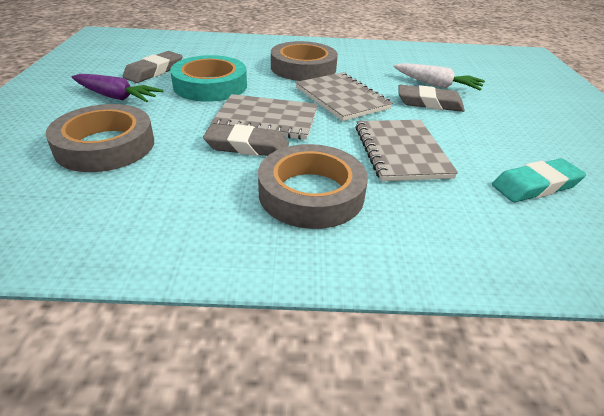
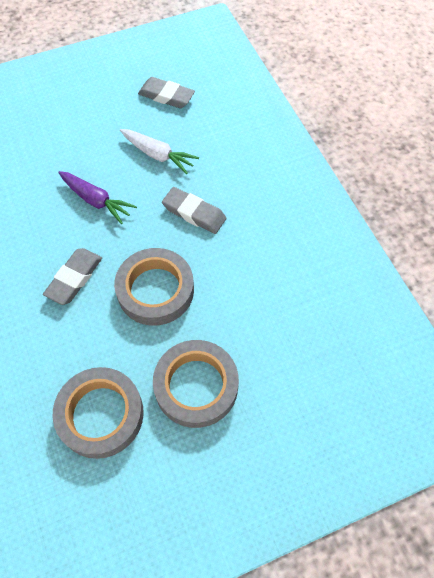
grey notebook: 3 -> 0
turquoise eraser: 1 -> 0
turquoise tape: 1 -> 0

